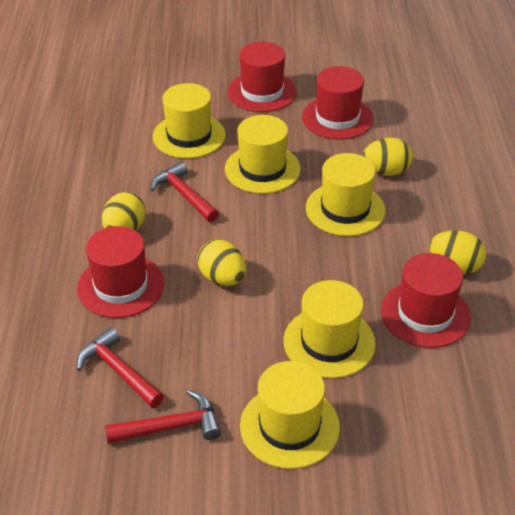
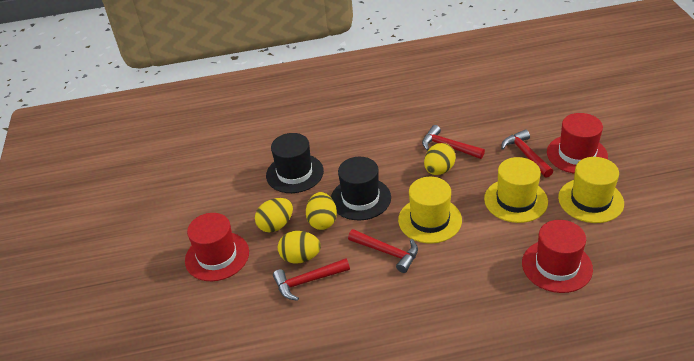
black hat: 0 -> 2
red hammer: 3 -> 4
red hat: 4 -> 3
yellow hat: 5 -> 3

